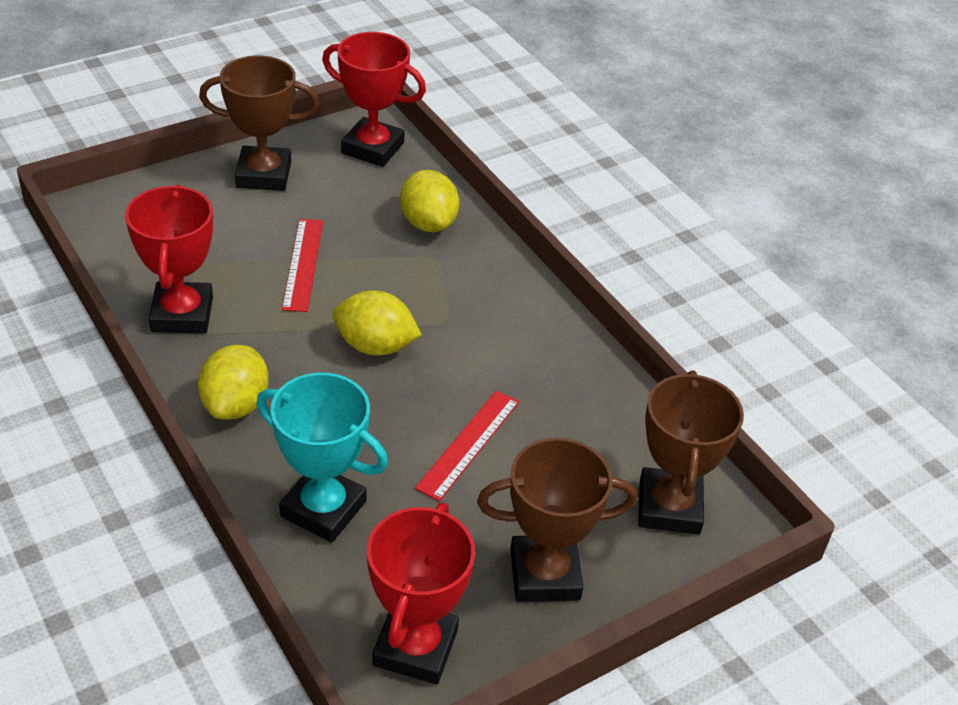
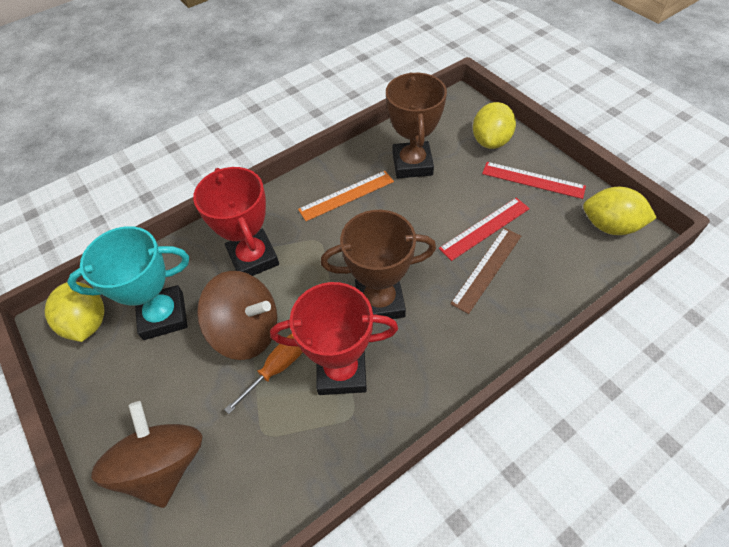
brown ruler: 0 -> 1
brown spinning top: 0 -> 2
brown trophy: 3 -> 2
orange ruler: 0 -> 1
orange screwdriver: 0 -> 1
red trophy: 3 -> 2

